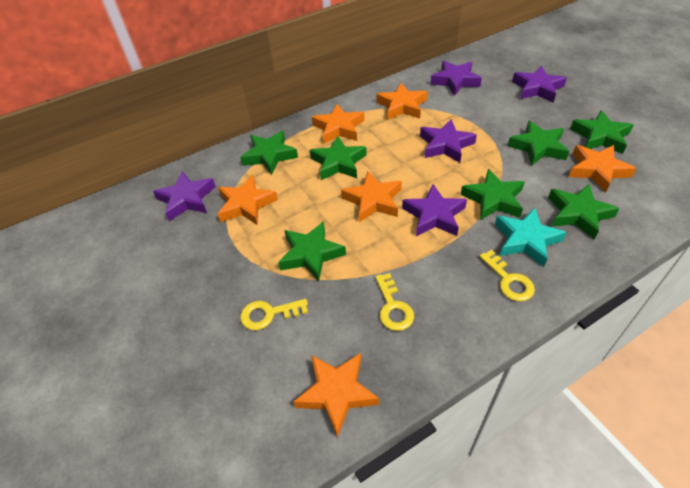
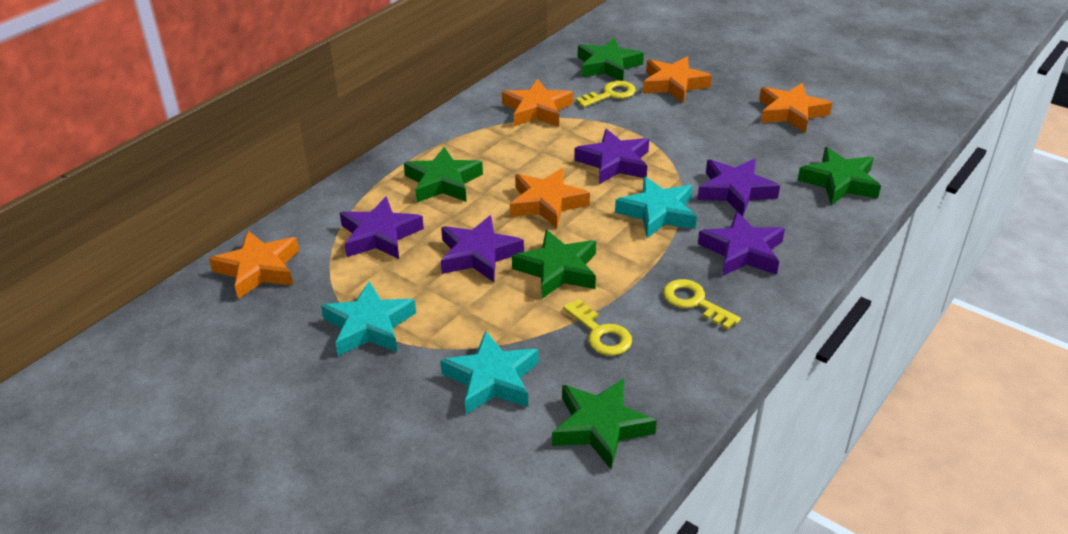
green star: 7 -> 5
orange star: 6 -> 5
turquoise star: 1 -> 3

